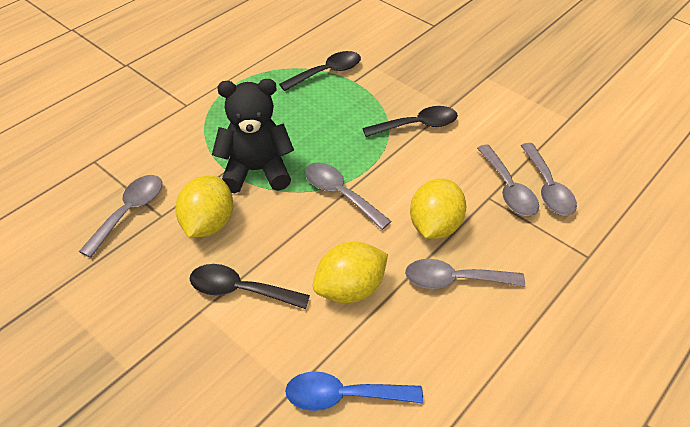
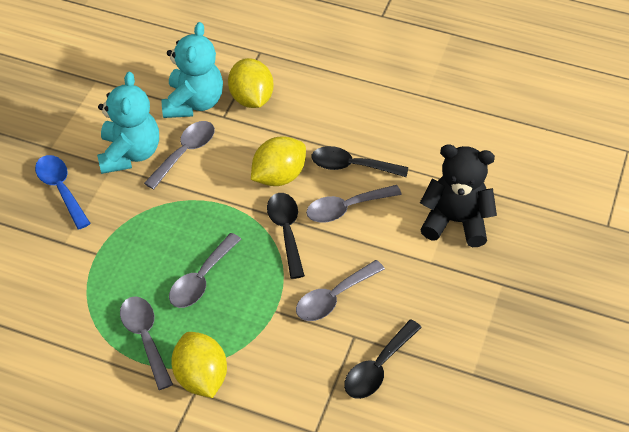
turquoise teddy bear: 0 -> 2

